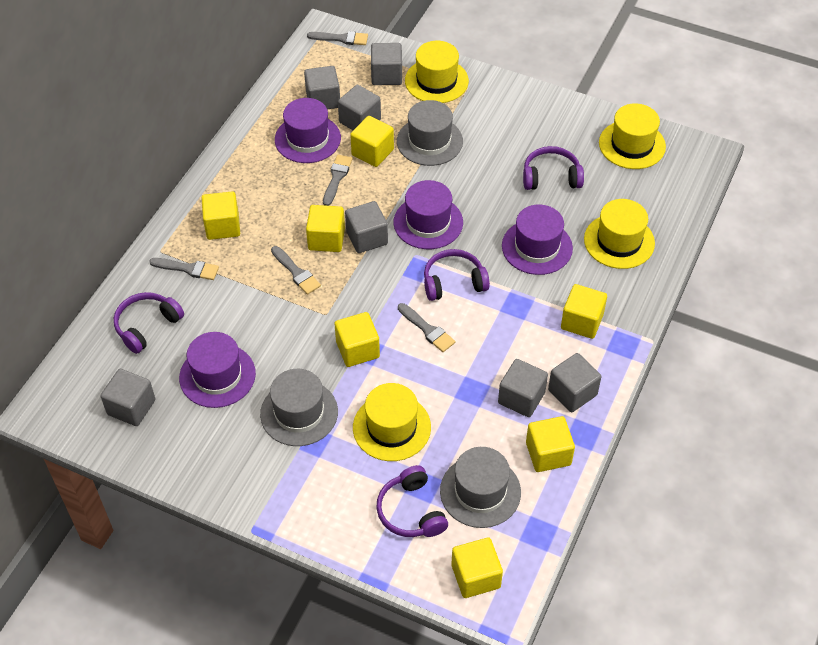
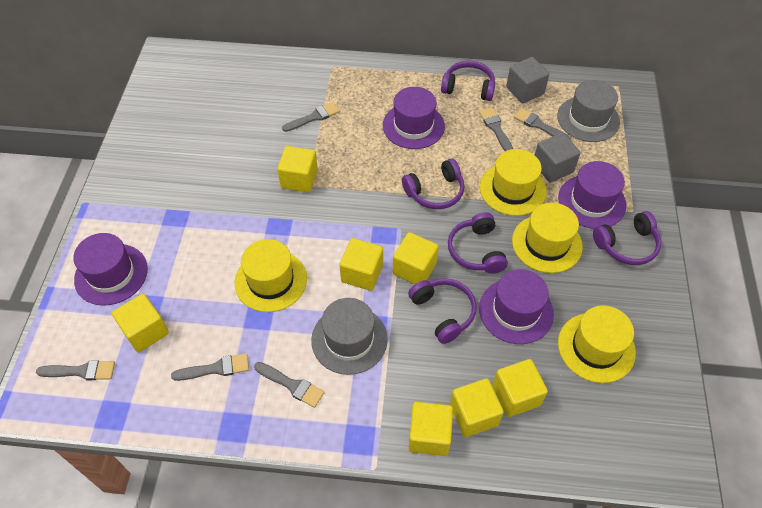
grey brush: 5 -> 6
grey cube: 7 -> 2
grey hat: 3 -> 2
purple headphones: 4 -> 5

